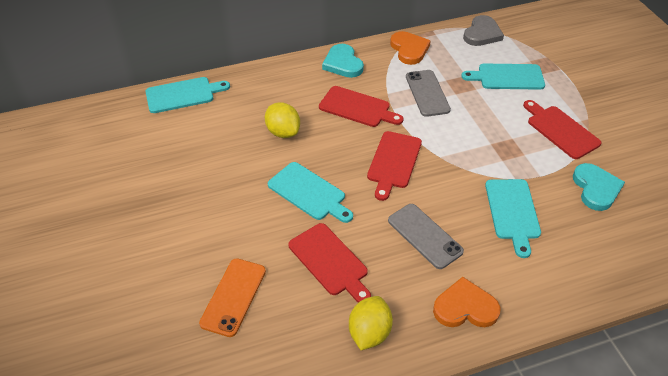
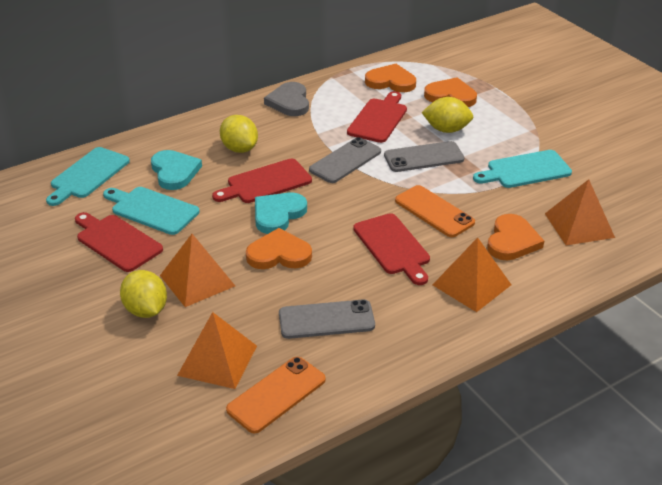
grey phone: 2 -> 3
orange heart: 2 -> 4
orange phone: 1 -> 2
orange pyramid: 0 -> 4
turquoise cutting board: 4 -> 3
yellow lemon: 2 -> 3

